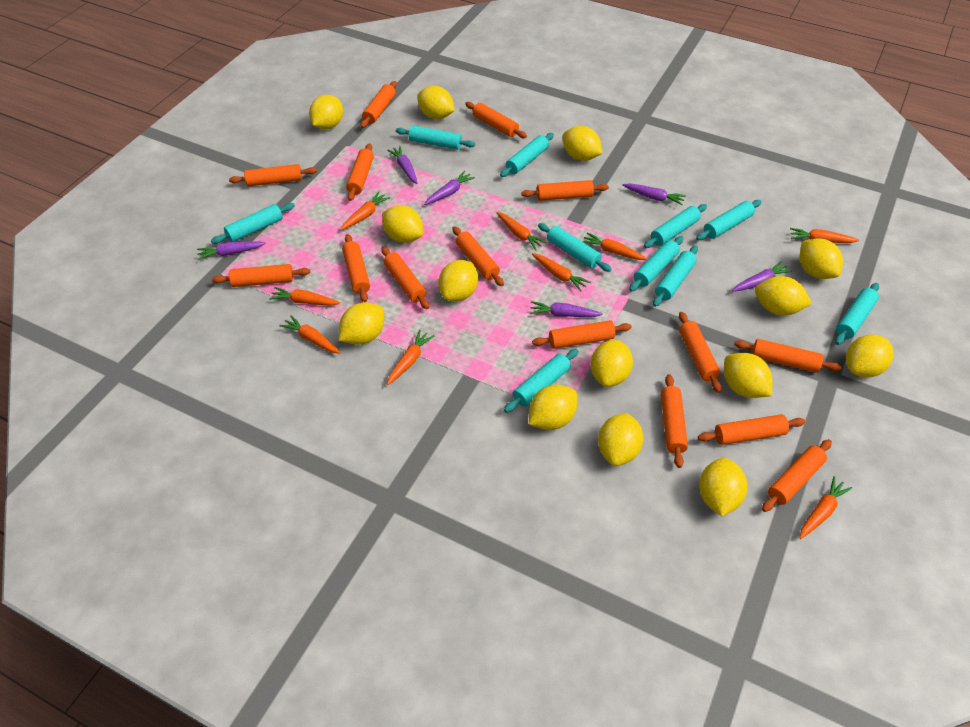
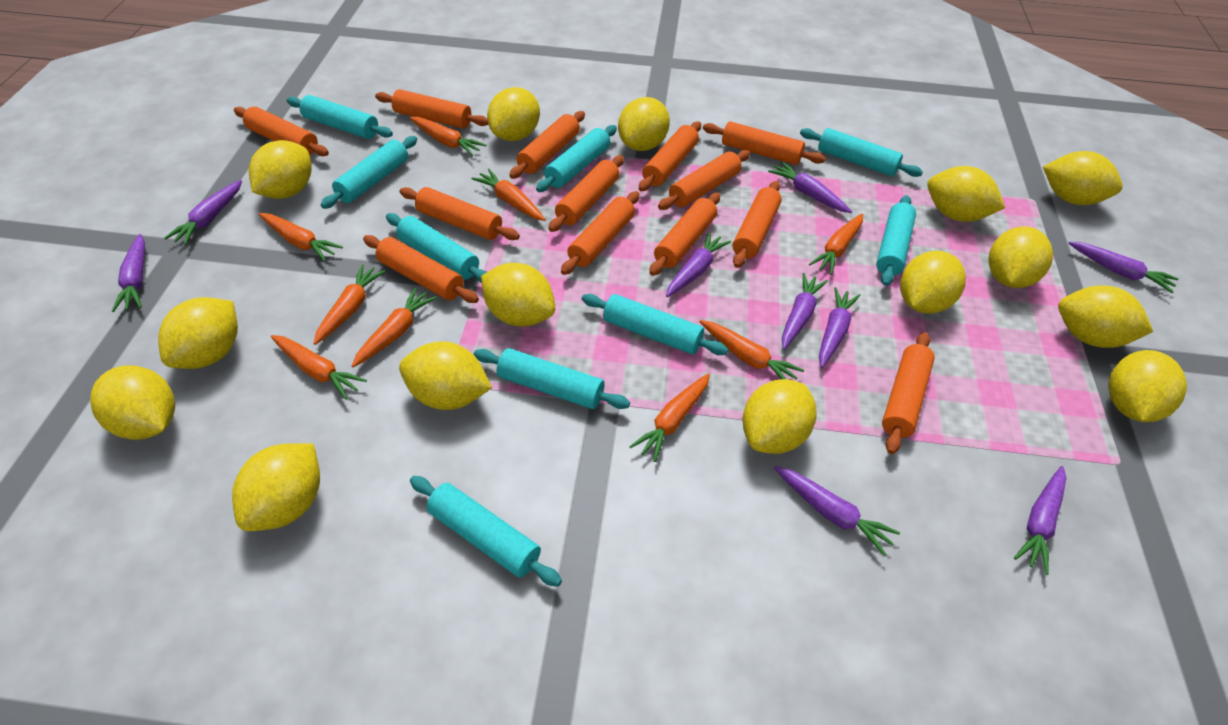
orange rolling pin: 15 -> 13
purple carrot: 6 -> 9
turquoise rolling pin: 10 -> 9
yellow lemon: 14 -> 15

